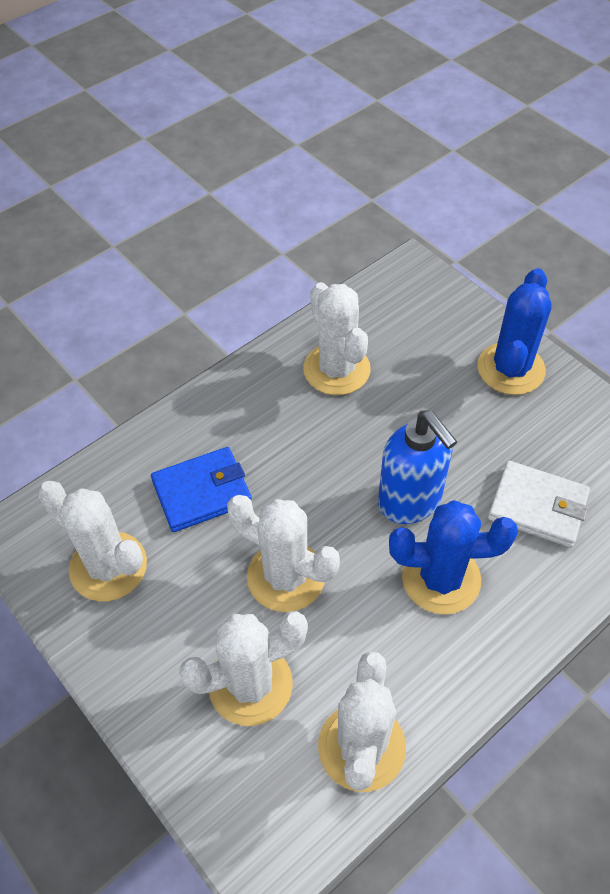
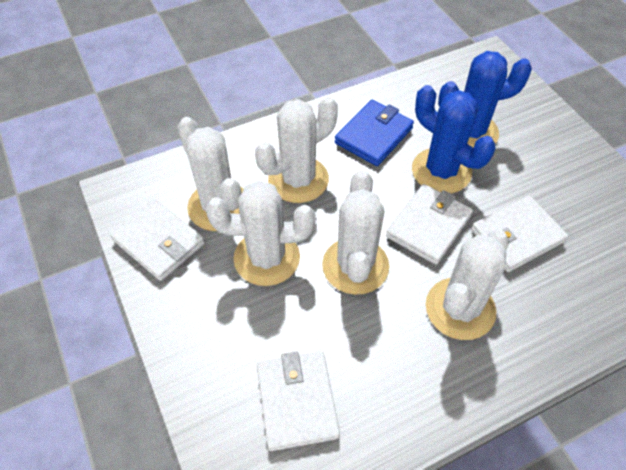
blue soap dispenser: 1 -> 0
white wallet: 1 -> 4

